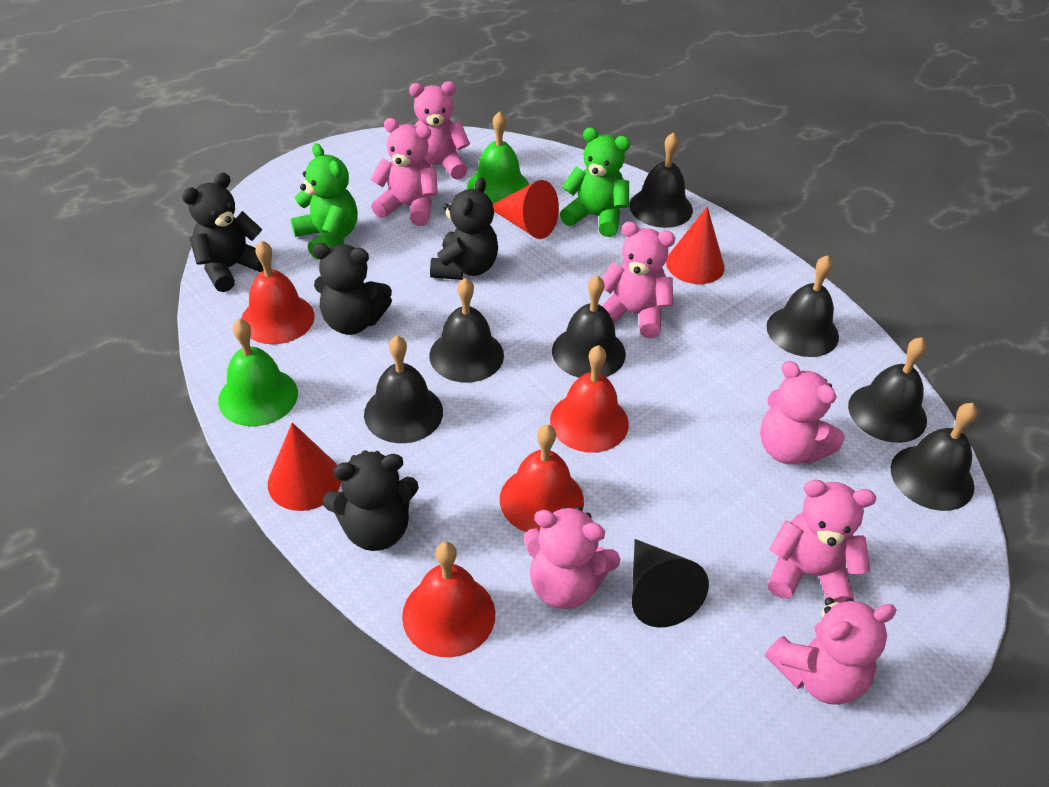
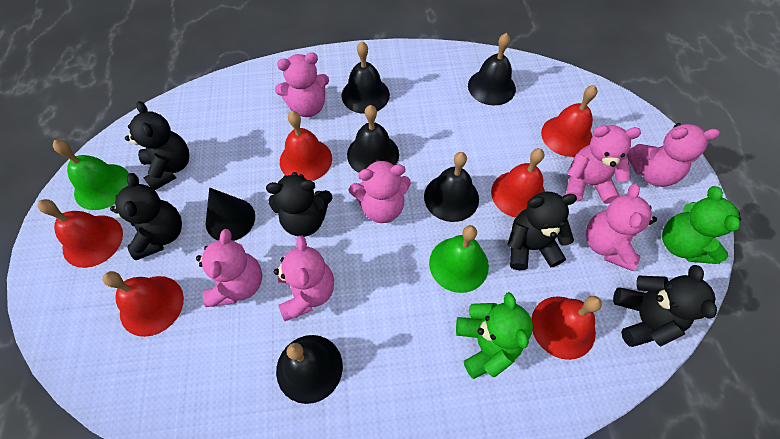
black bell: 7 -> 5
black teddy bear: 4 -> 5
red bell: 4 -> 6
red cone: 3 -> 0

